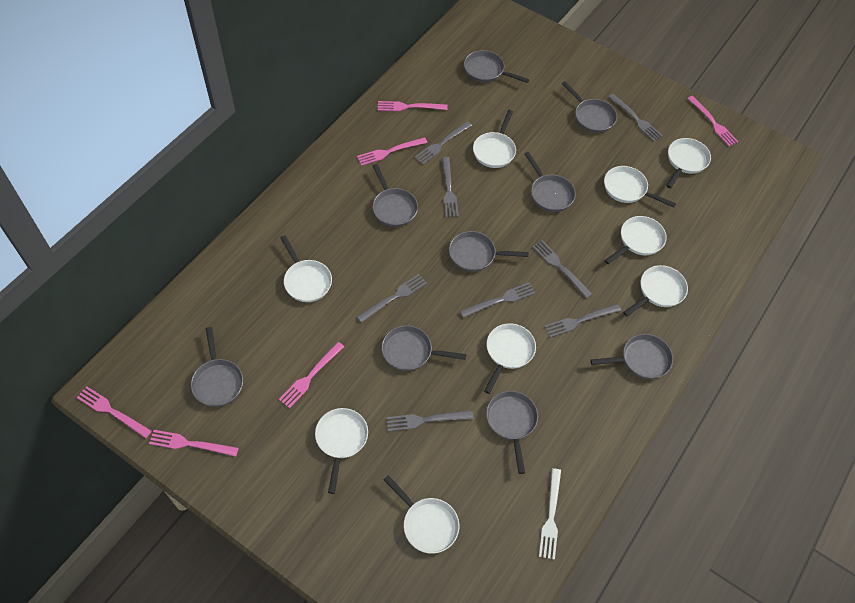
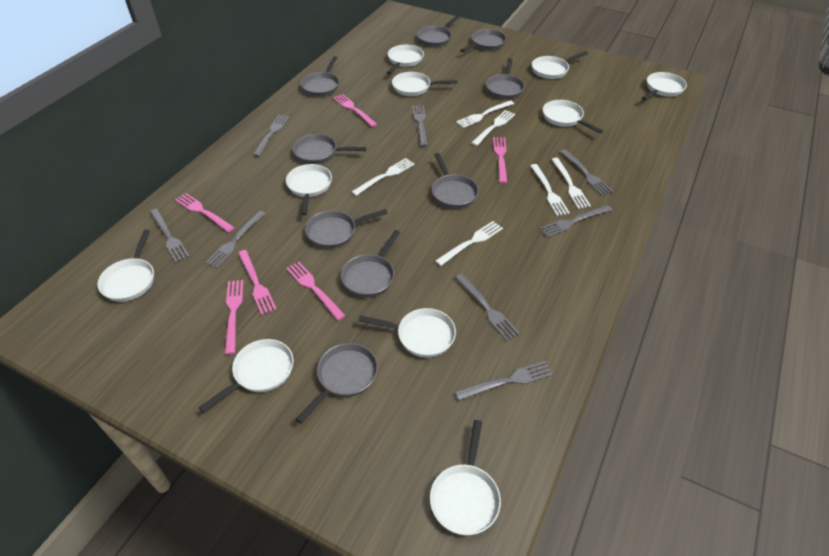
white fork: 1 -> 6
white pan: 9 -> 10

